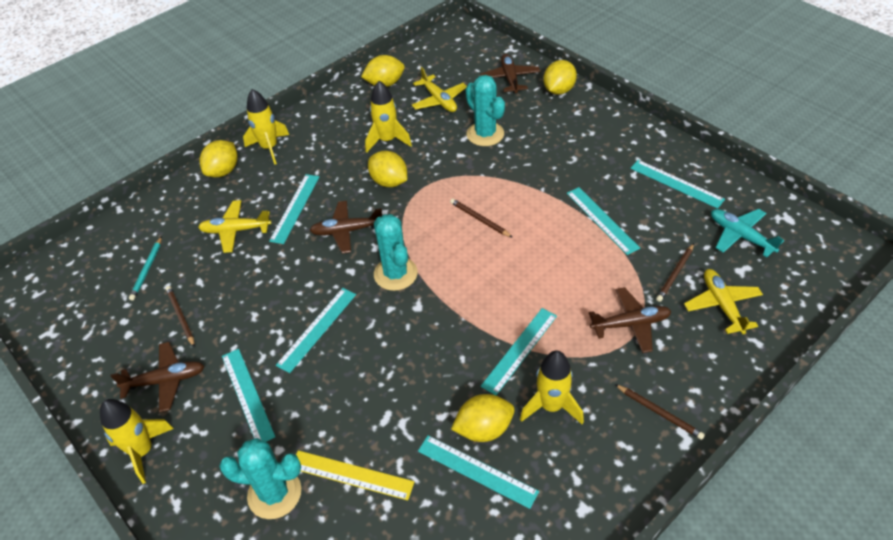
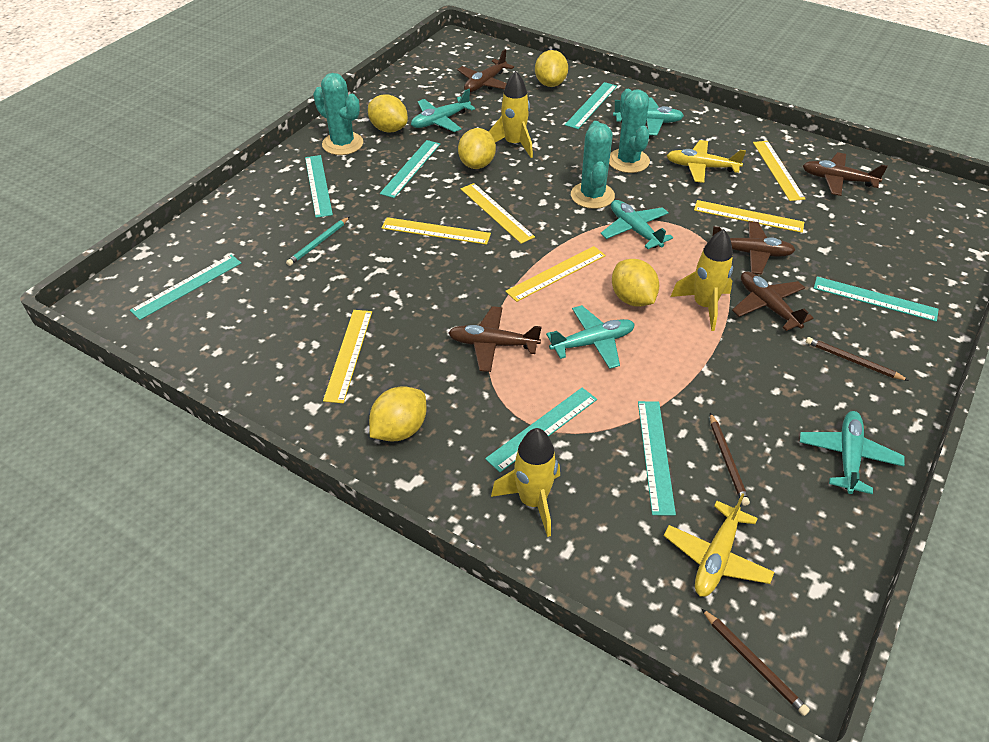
brown pencil: 4 -> 3
brown plane: 4 -> 5
turquoise plane: 1 -> 5
yellow plane: 3 -> 2
yellow rocket: 4 -> 3
yellow ruler: 1 -> 6

